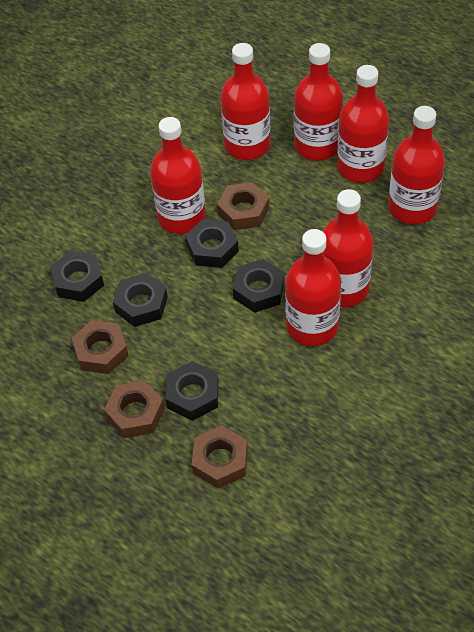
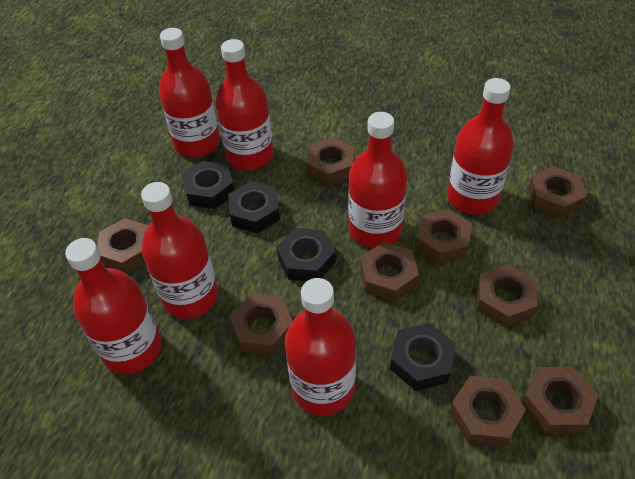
black nut: 5 -> 4
brown nut: 4 -> 9

